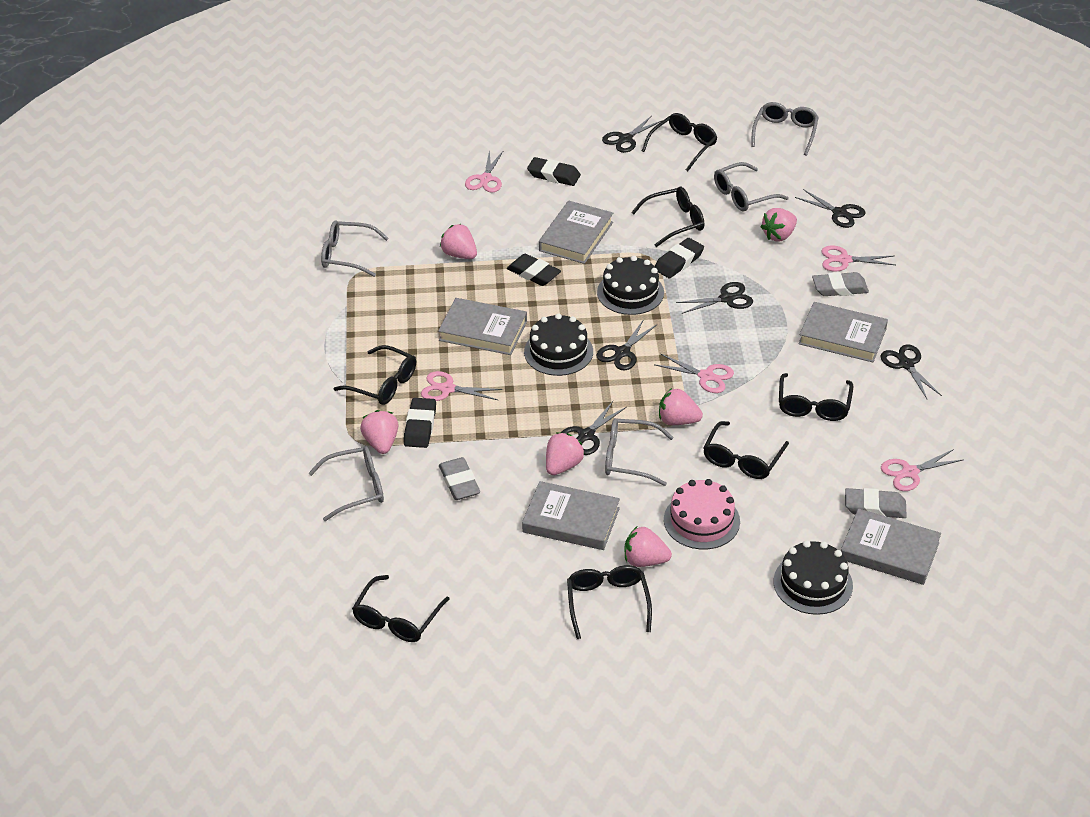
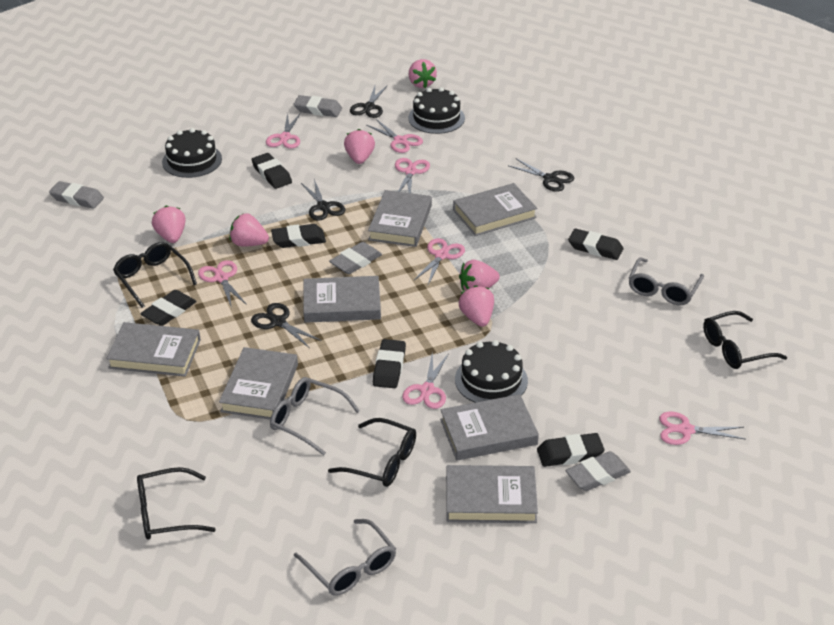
black eraser: 4 -> 6
black glasses: 7 -> 4
black scissors: 6 -> 4
grey book: 5 -> 7
grey eraser: 3 -> 4
grey glasses: 5 -> 3
pink cake: 1 -> 0
pink scissors: 5 -> 7

